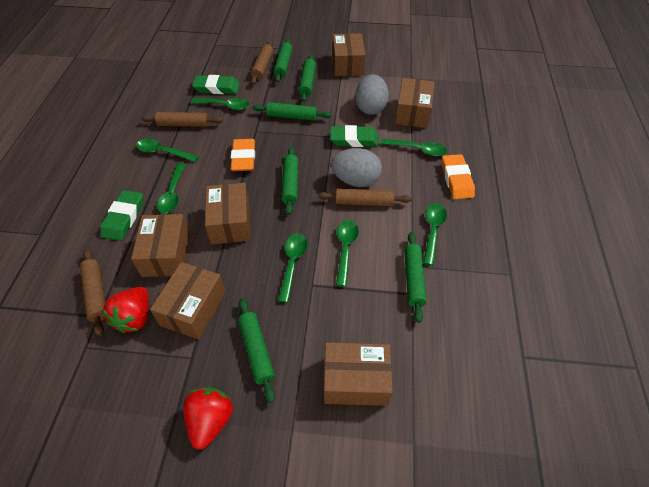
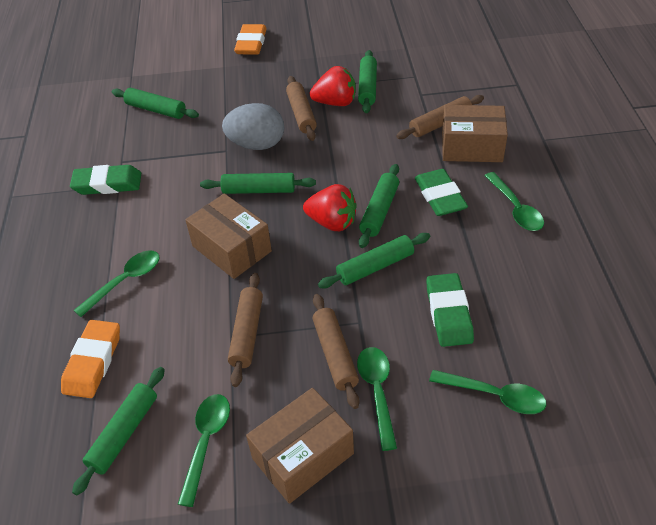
brown box: 6 -> 3
green spoon: 7 -> 5
grey egg: 2 -> 1

